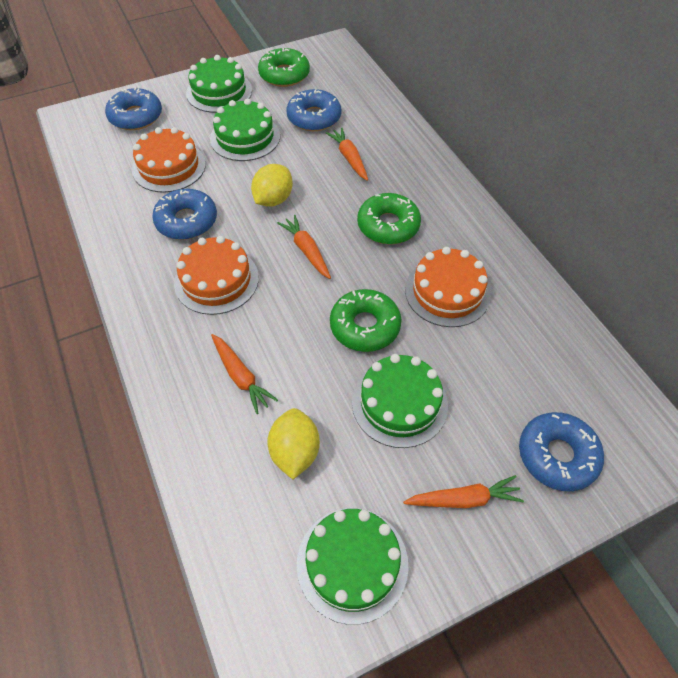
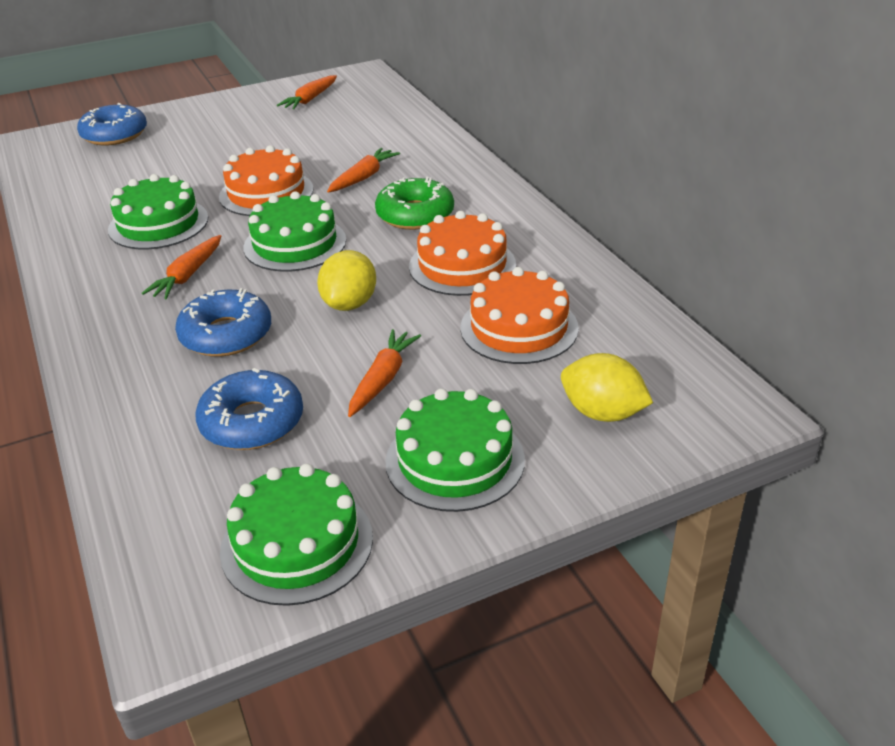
blue donut: 4 -> 3
green donut: 3 -> 1

